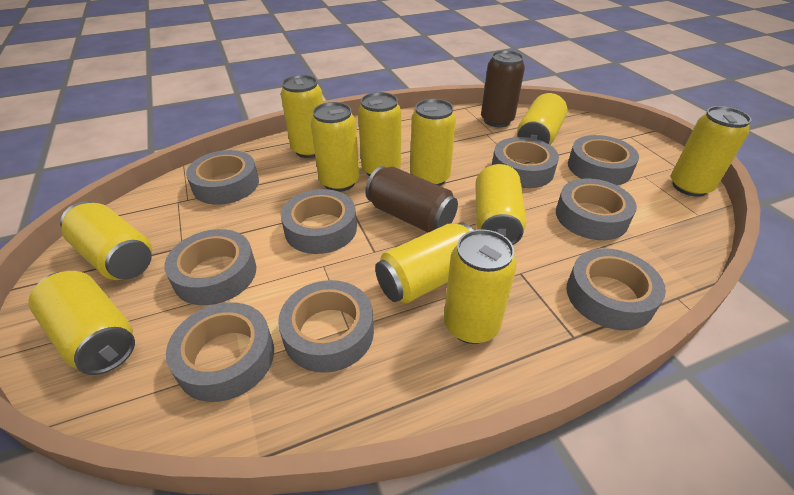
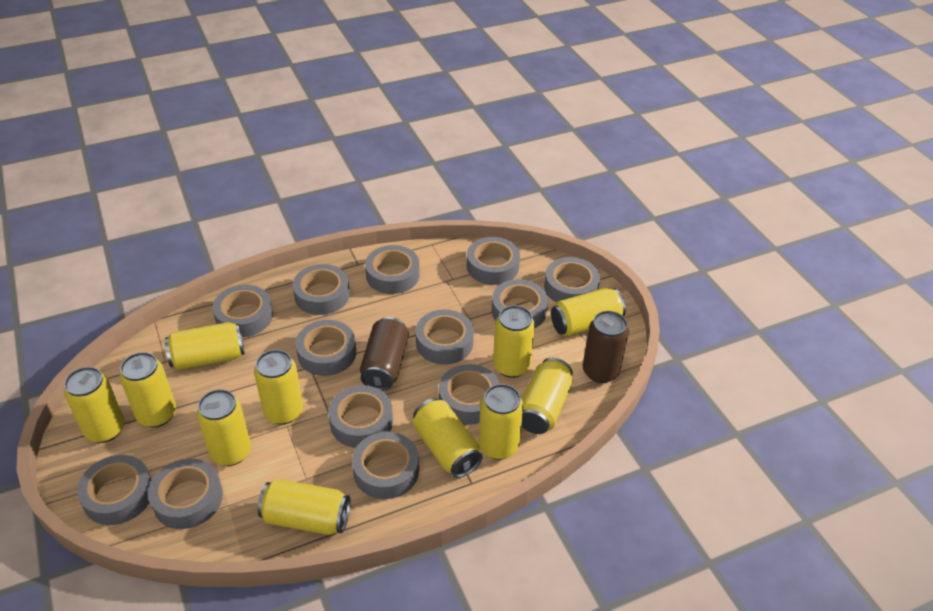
grey tape: 9 -> 13

